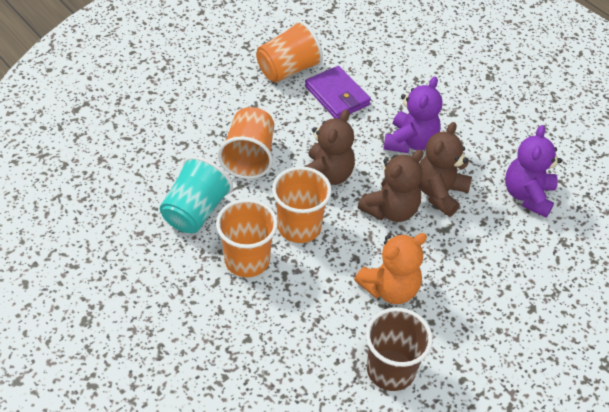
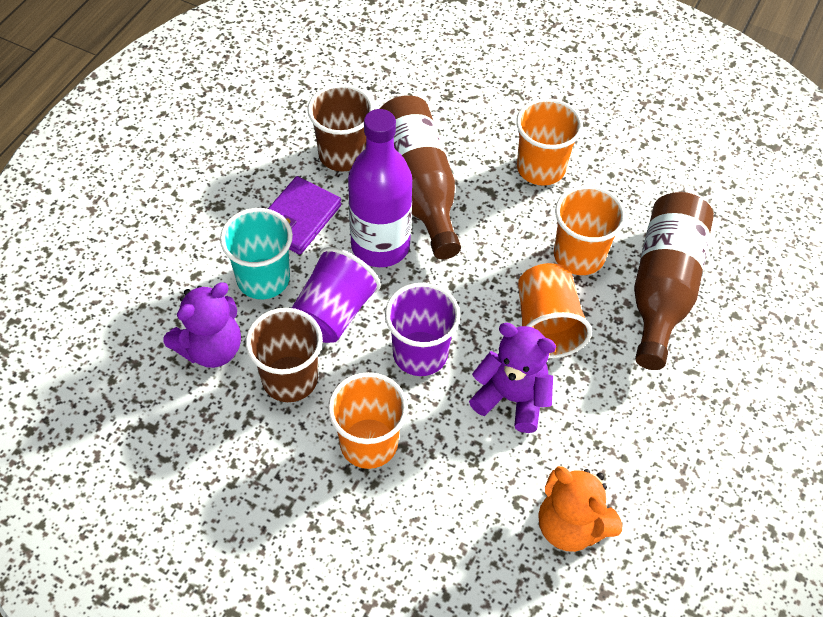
brown bottle: 0 -> 2
brown cup: 1 -> 2
brown teddy bear: 3 -> 0
purple bottle: 0 -> 1
purple cup: 0 -> 2

